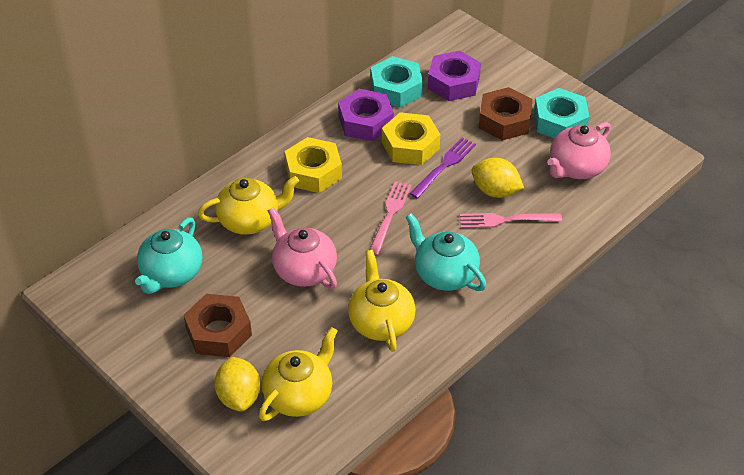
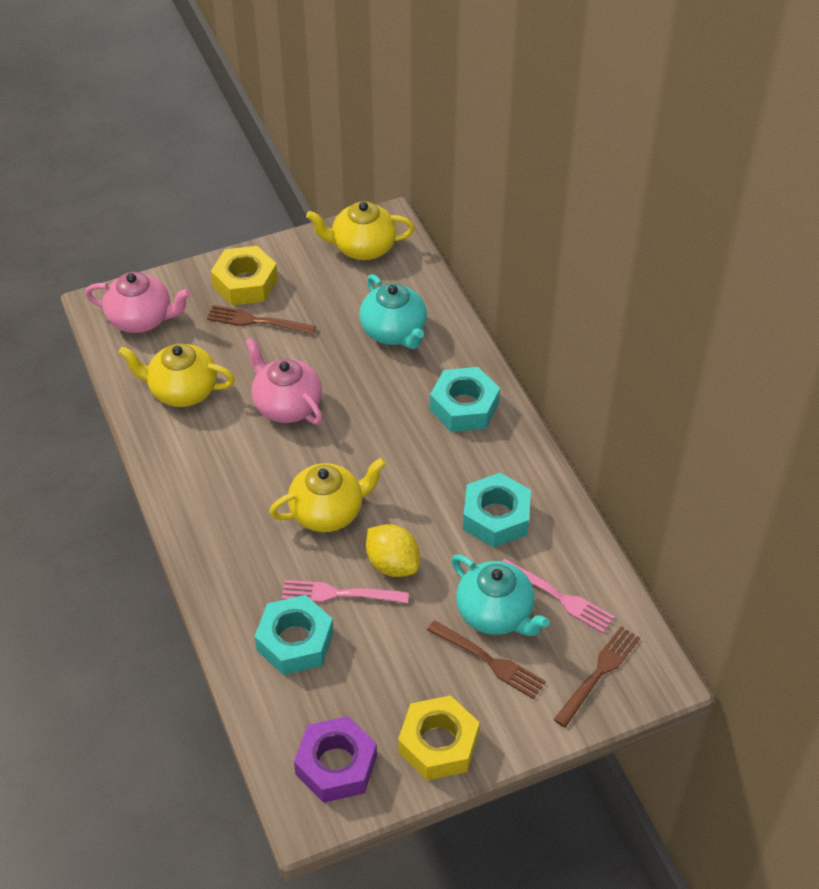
brown fork: 0 -> 3
brown nut: 2 -> 0
purple fork: 1 -> 0
purple nut: 2 -> 1
turquoise nut: 2 -> 3
yellow lemon: 2 -> 1

